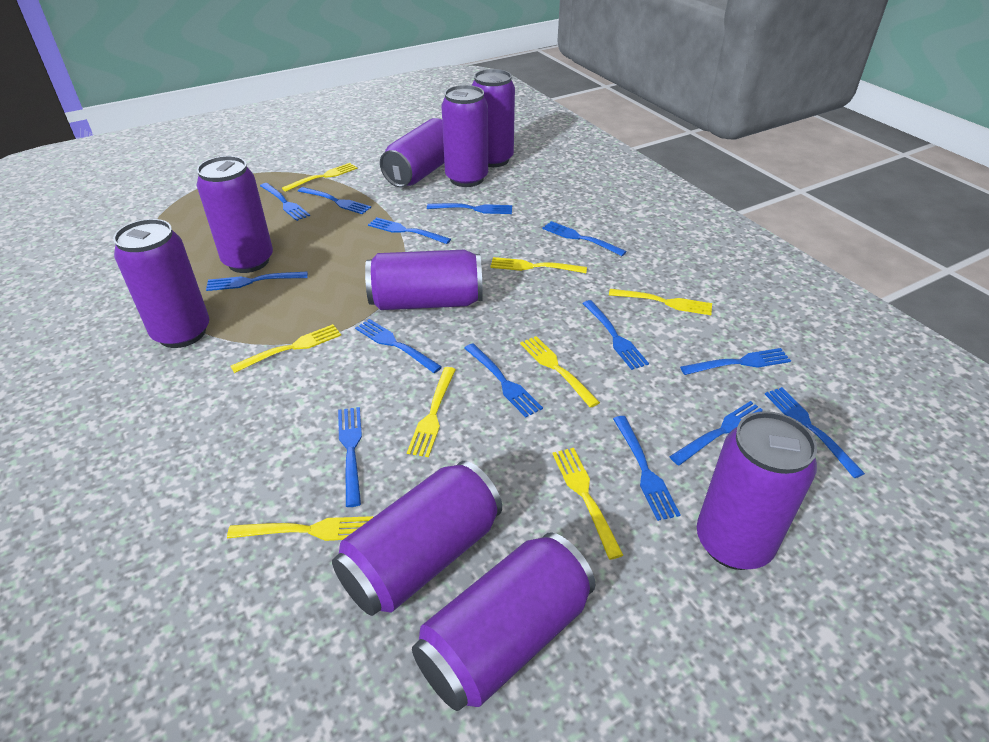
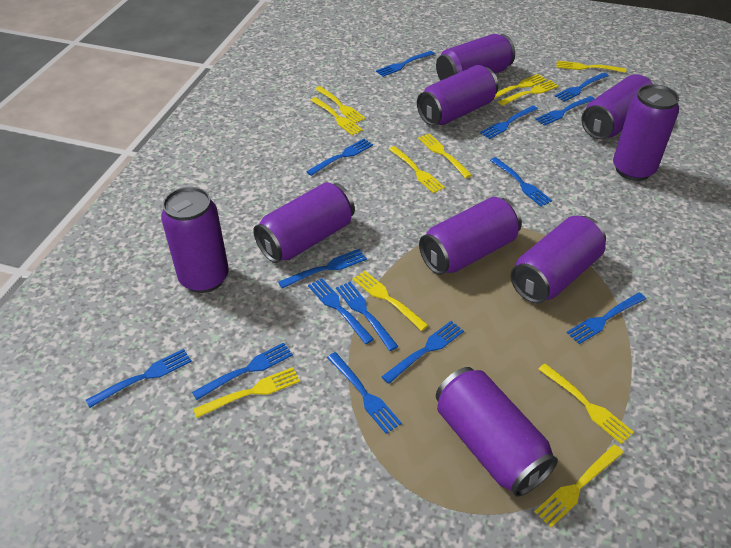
yellow fork: 8 -> 11

